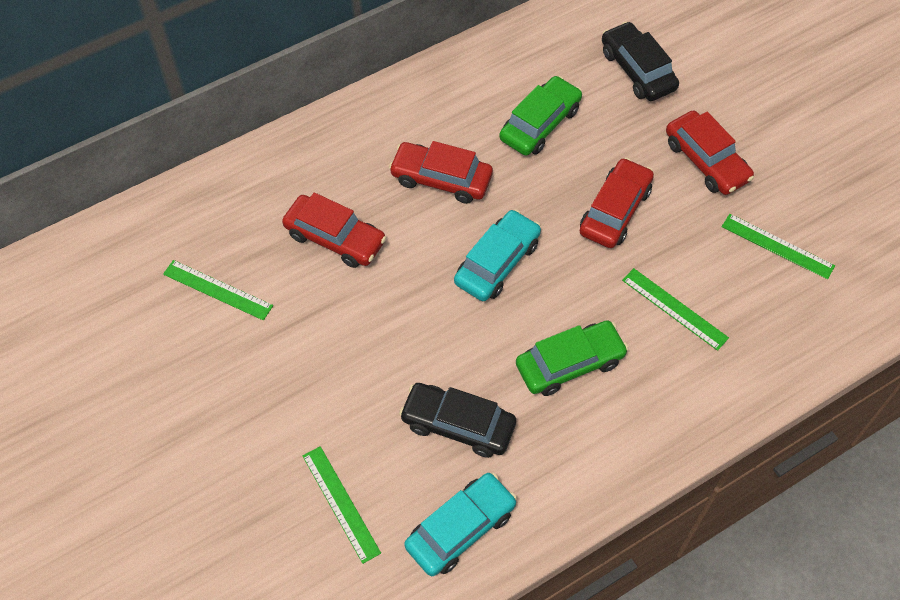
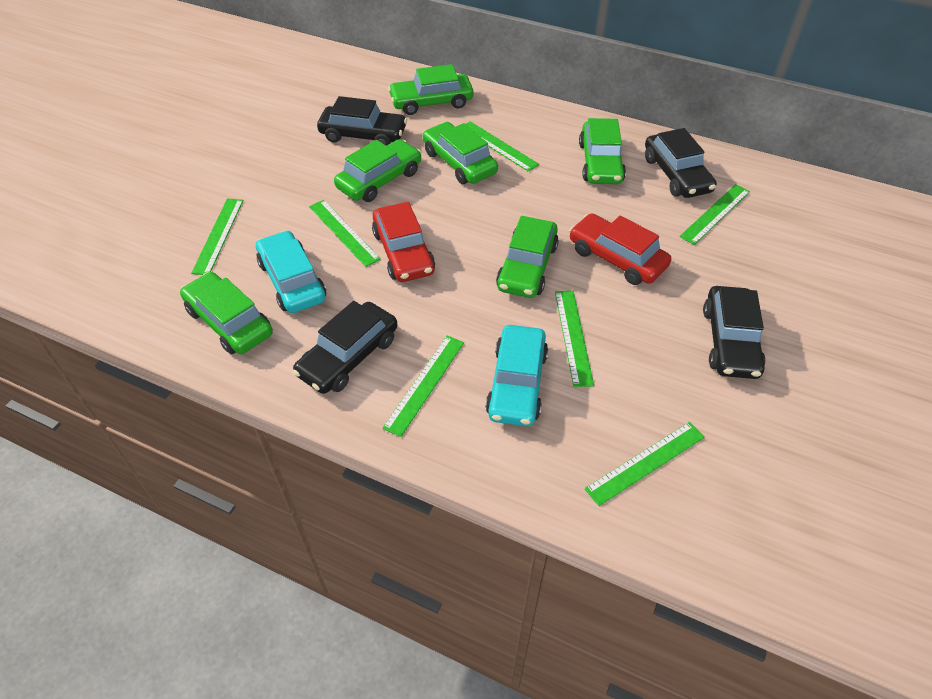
black car: 2 -> 4
green car: 2 -> 6
green ruler: 4 -> 7
red car: 4 -> 2

